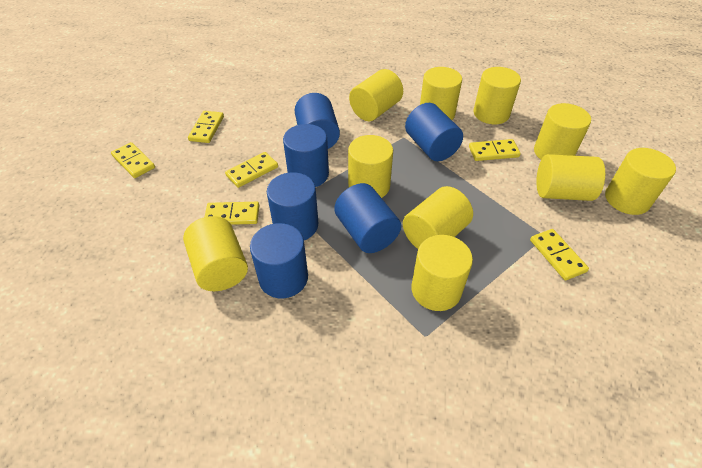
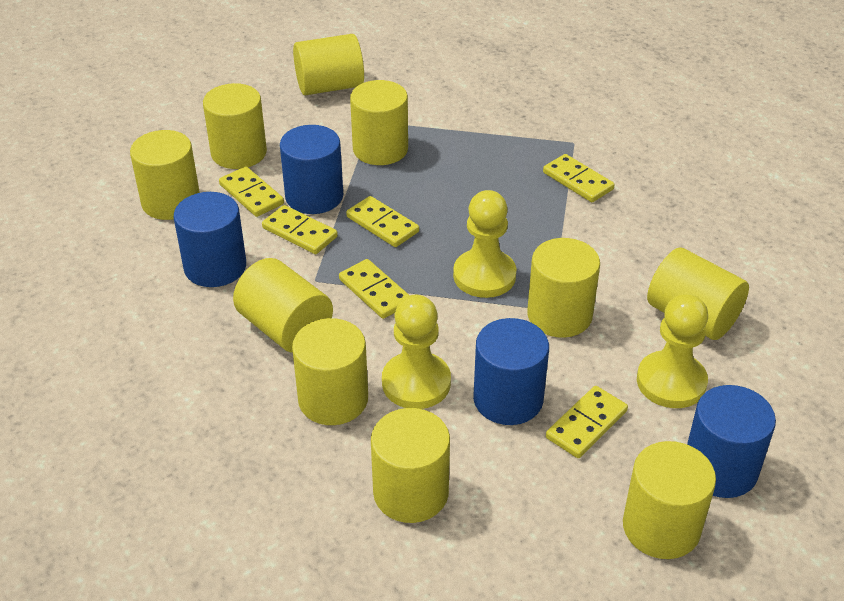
blue cylinder: 6 -> 4
yellow pawn: 0 -> 3

